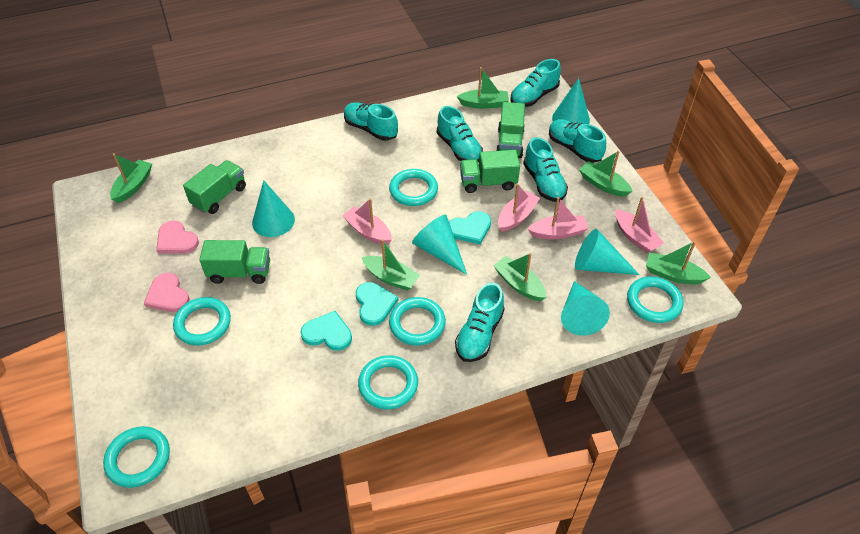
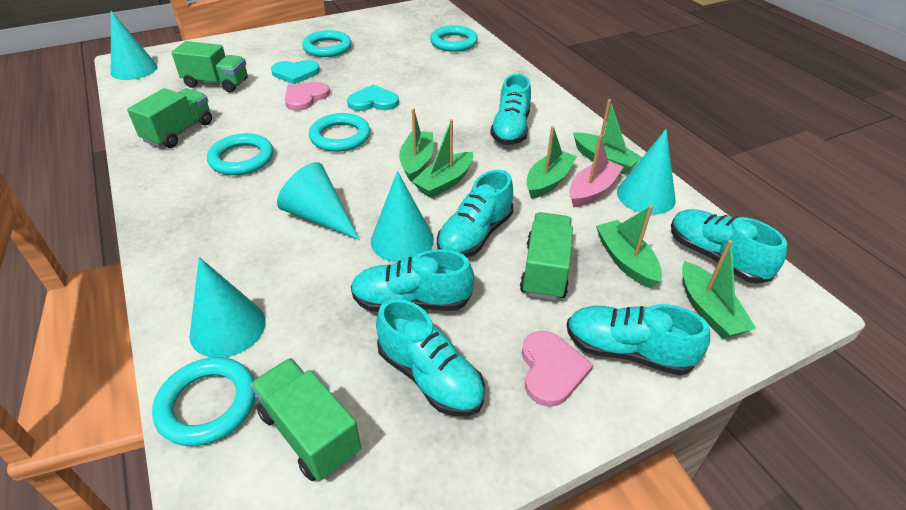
pink boat: 4 -> 1
turquoise heart: 3 -> 2
turquoise ring: 6 -> 5

